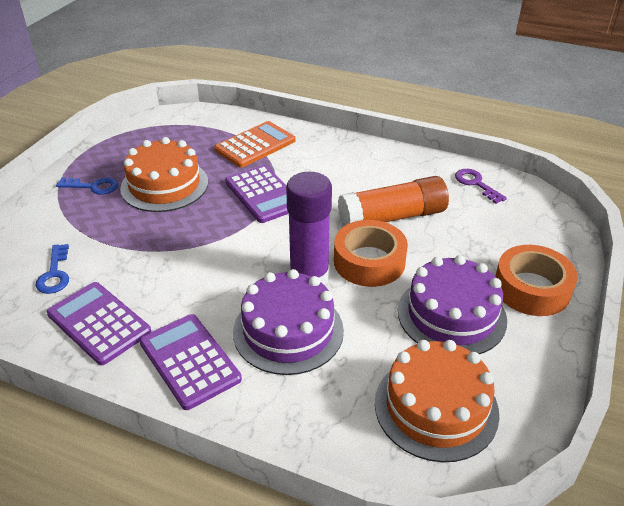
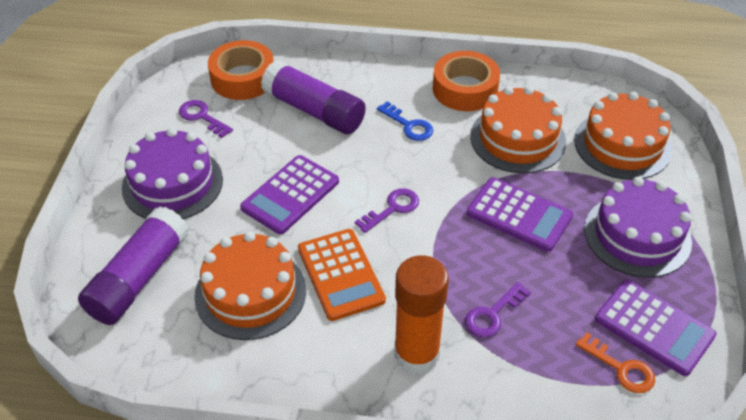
blue key: 2 -> 1
orange cake: 2 -> 3
orange key: 0 -> 1
purple glue stick: 1 -> 2
purple key: 1 -> 3

